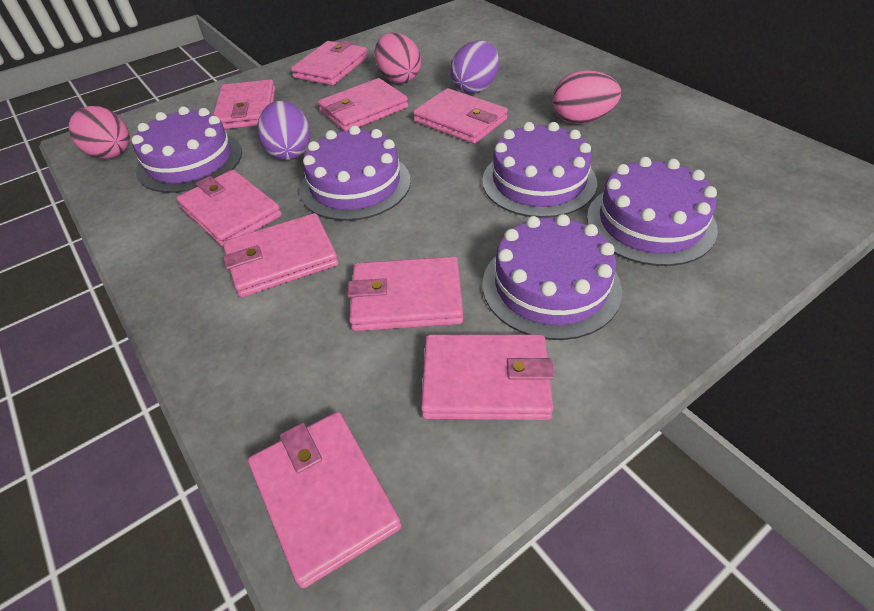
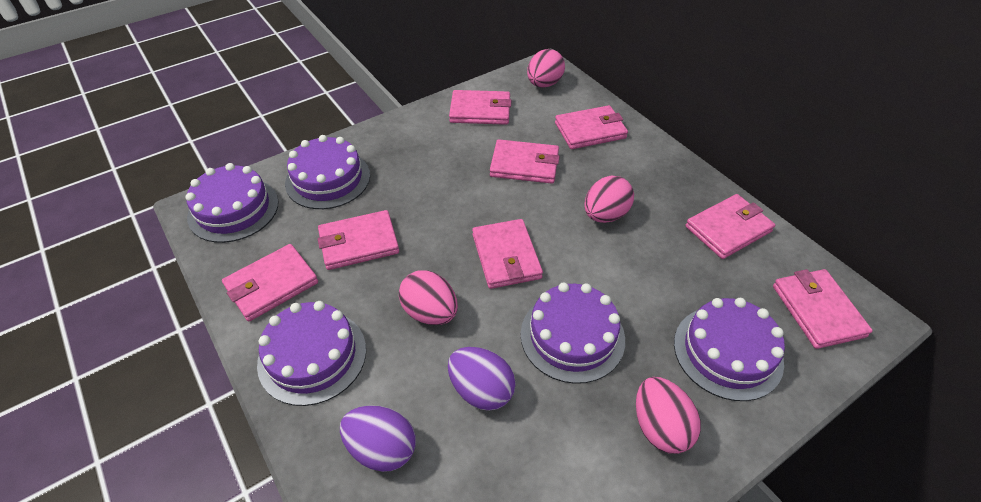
pink egg: 3 -> 4
pink wallet: 9 -> 8

